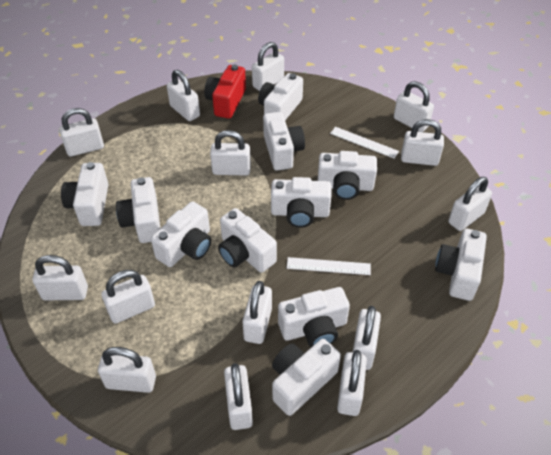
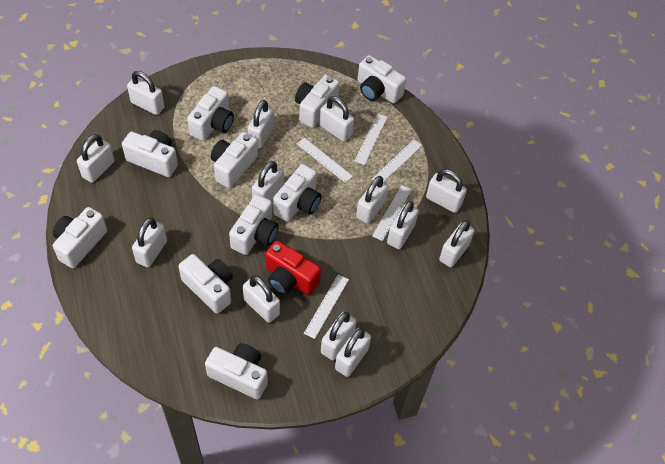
white camera: 11 -> 10
white padlock: 14 -> 13
white ruler: 2 -> 5

